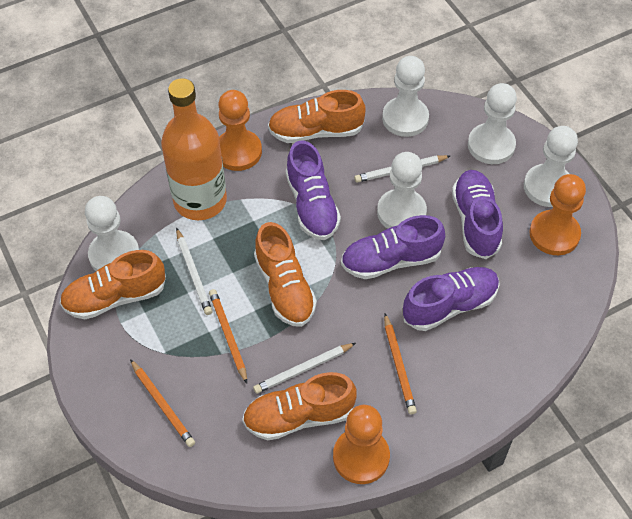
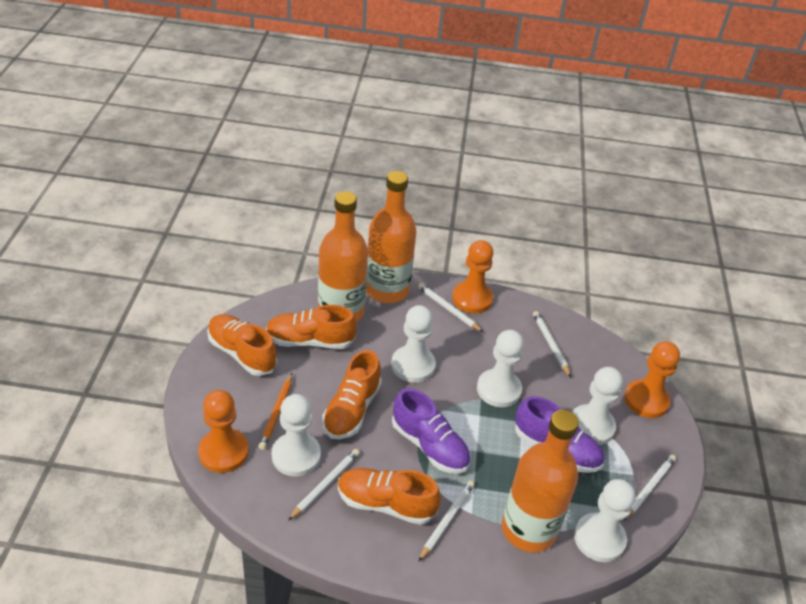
orange bottle: 1 -> 3
orange pencil: 3 -> 1
purple shoe: 4 -> 2
white pencil: 3 -> 5

